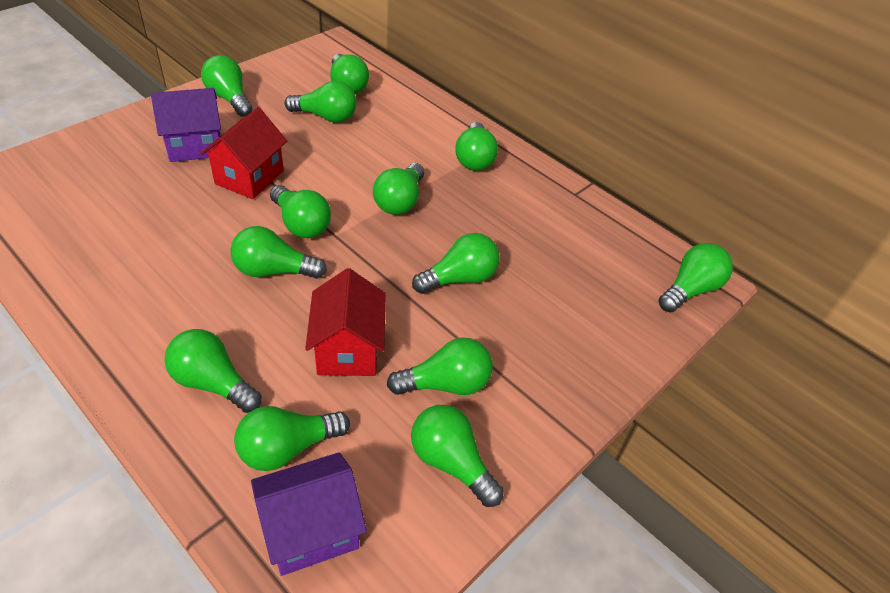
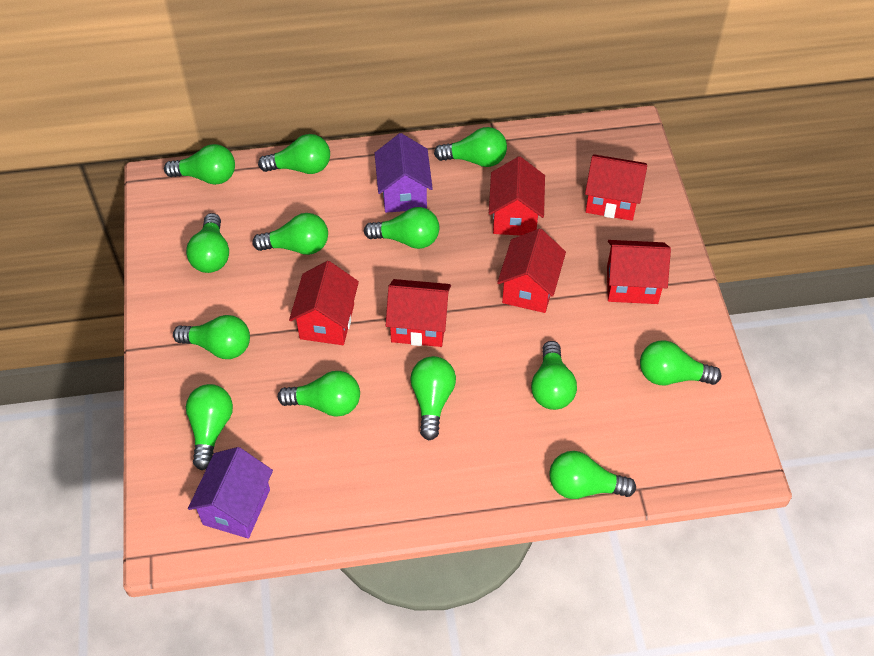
red house: 2 -> 6

